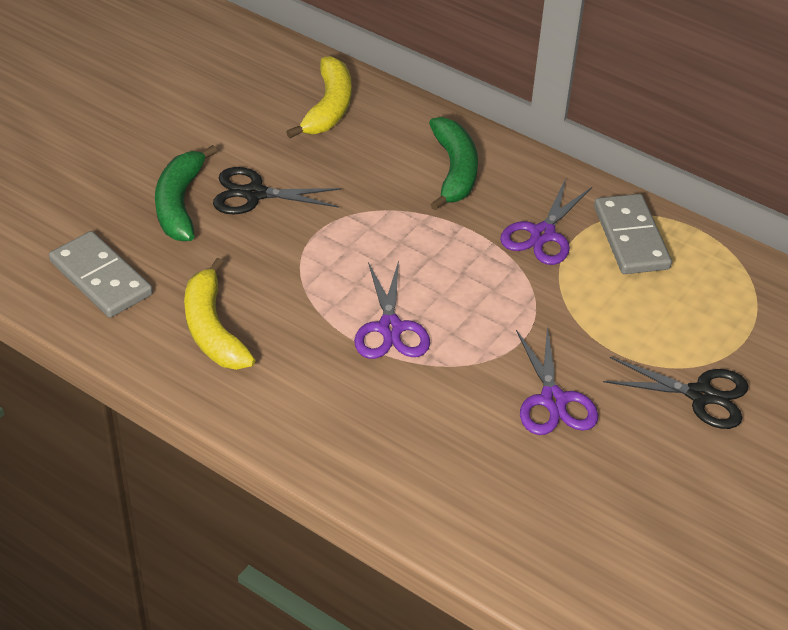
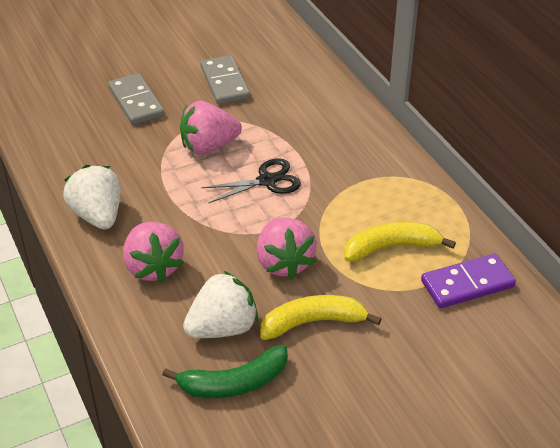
black scissors: 2 -> 1
green banana: 2 -> 1
pink strawberry: 0 -> 3
purple domino: 0 -> 1
purple scissors: 3 -> 0
white strawberry: 0 -> 2

